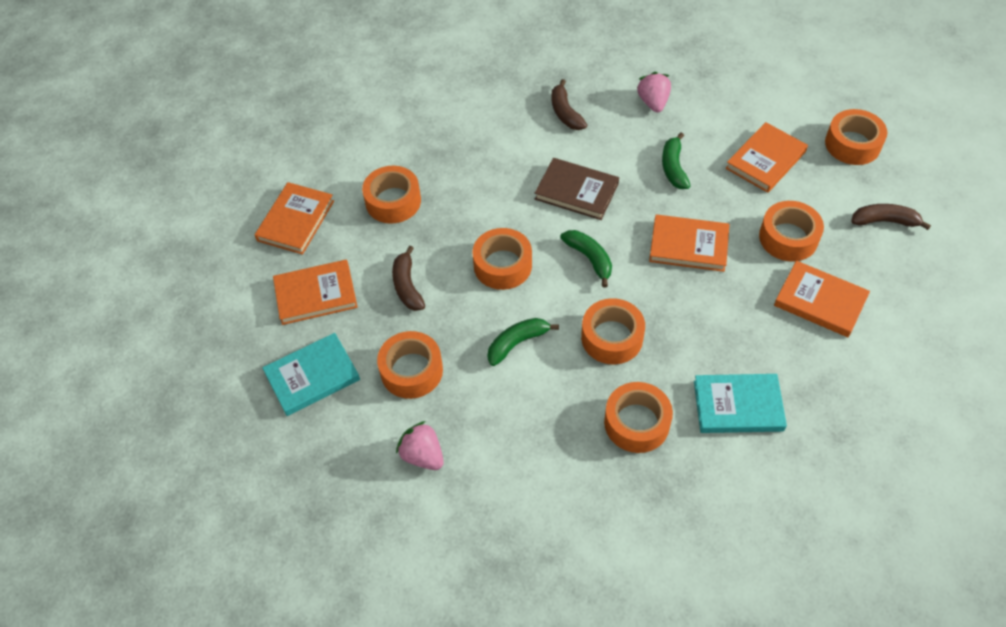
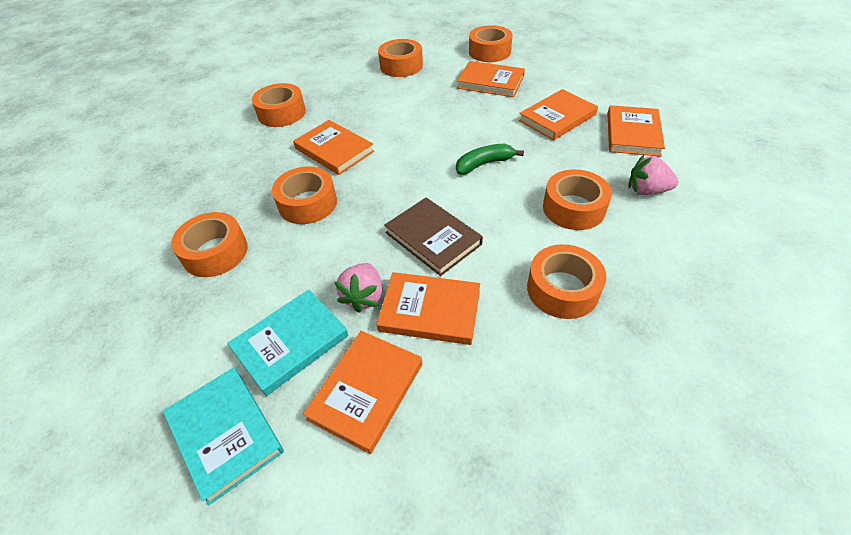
brown banana: 3 -> 0
green banana: 3 -> 1
orange book: 5 -> 6

